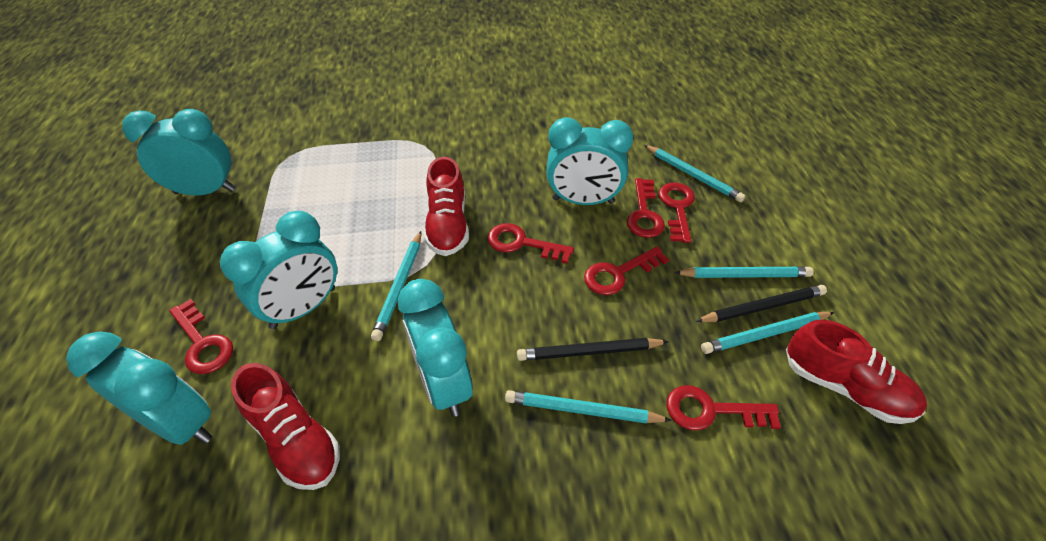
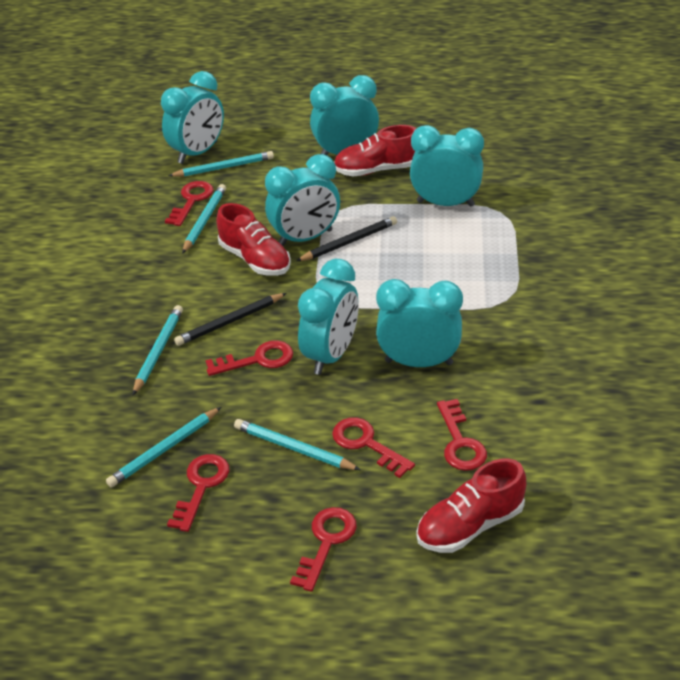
turquoise clock: 5 -> 6

